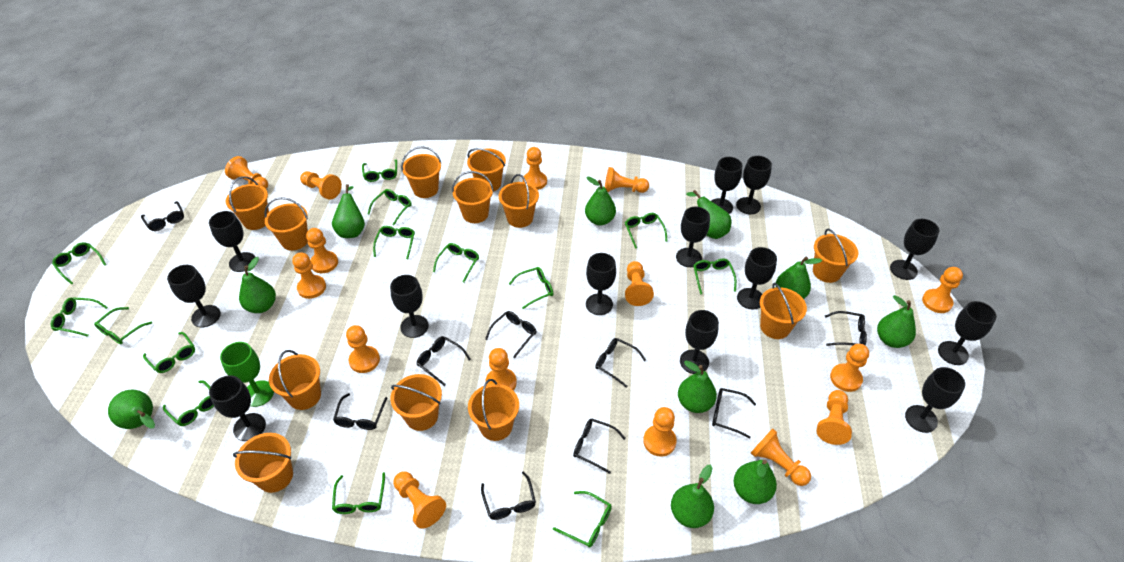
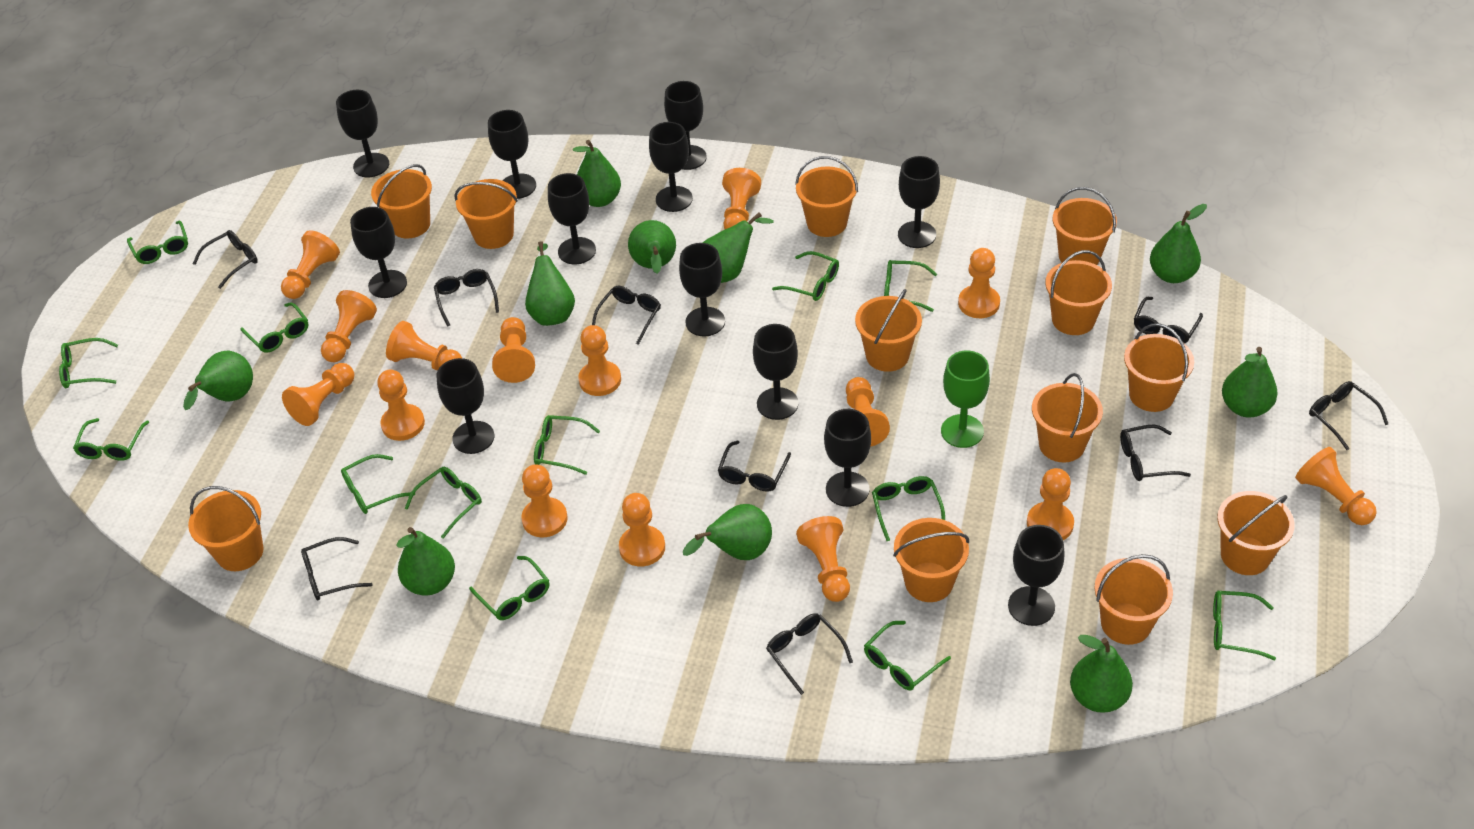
black goblet: 13 -> 12
green glasses: 14 -> 13

